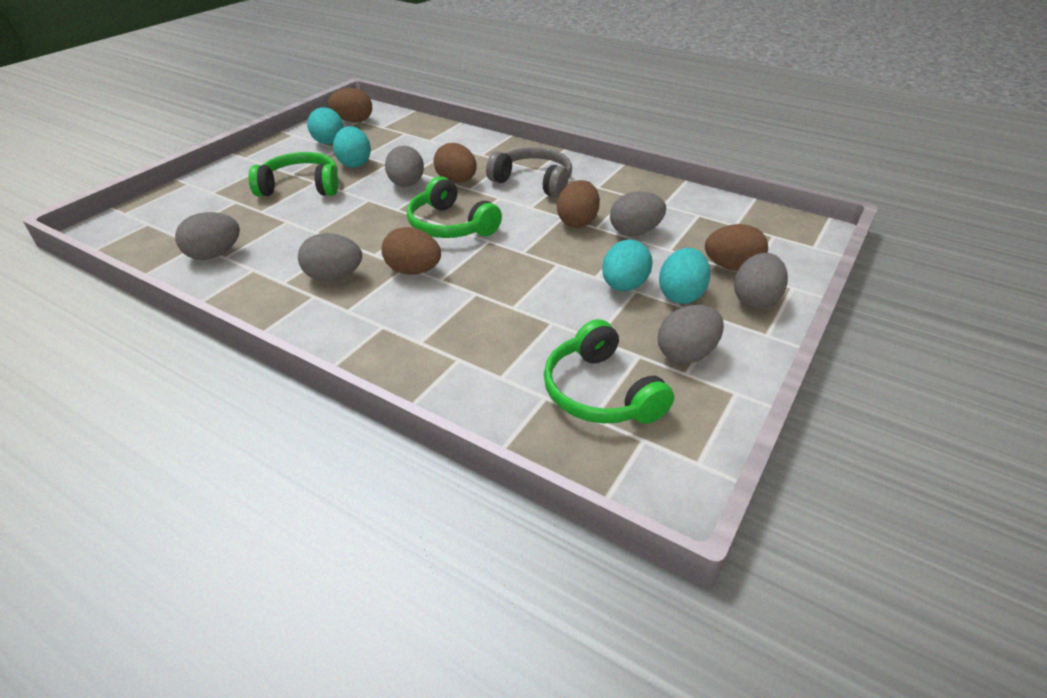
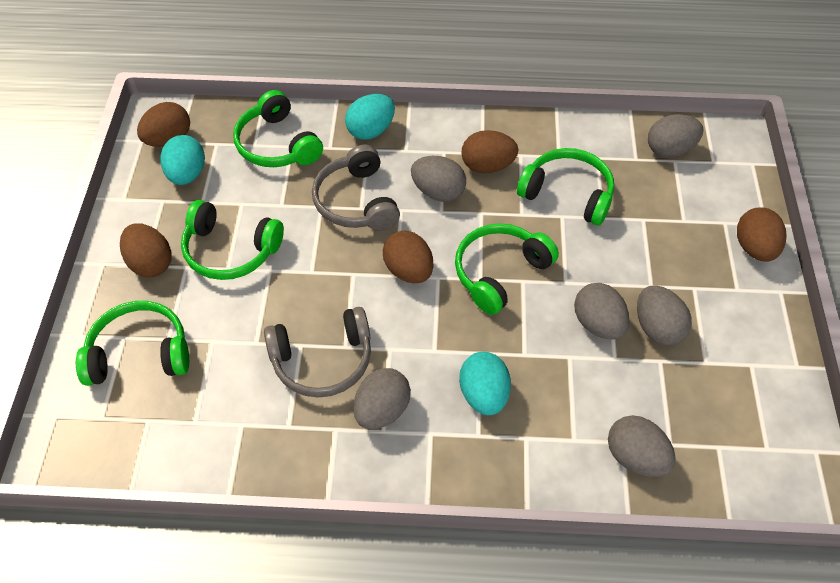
green headphones: 3 -> 5
grey headphones: 1 -> 2
turquoise egg: 4 -> 3

